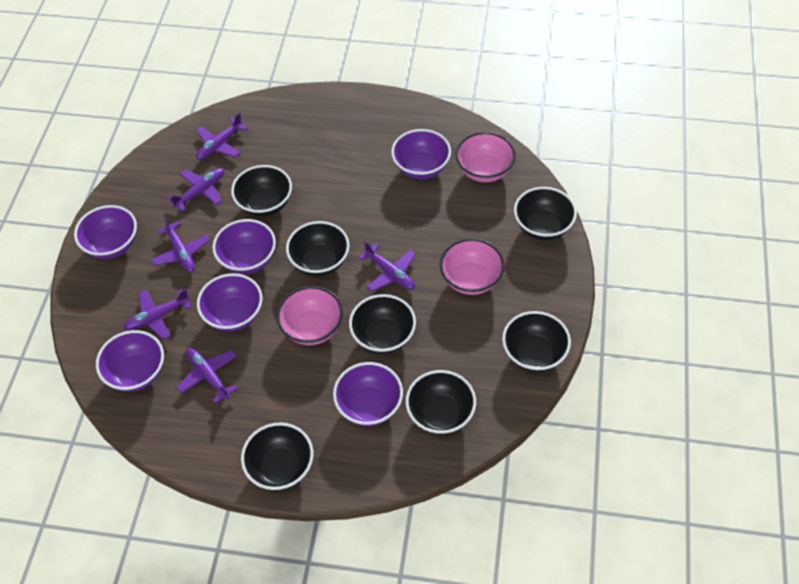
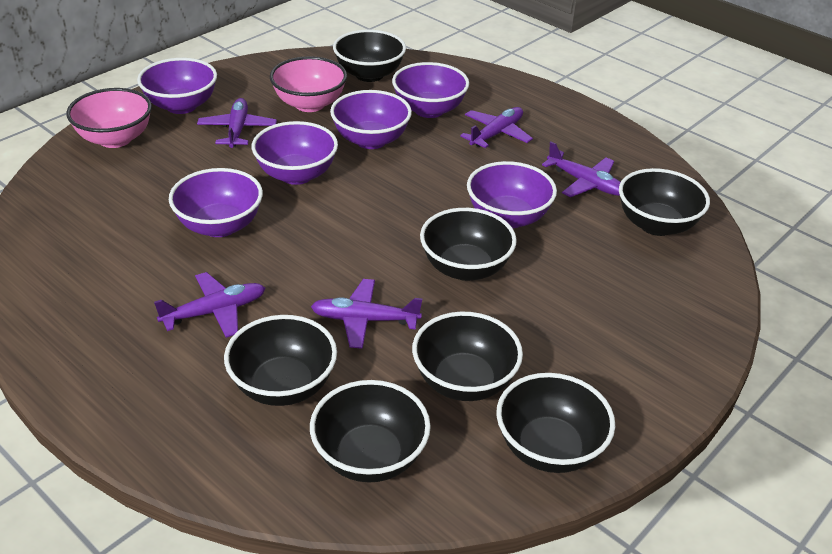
pink bowl: 3 -> 2
purple plane: 6 -> 5

